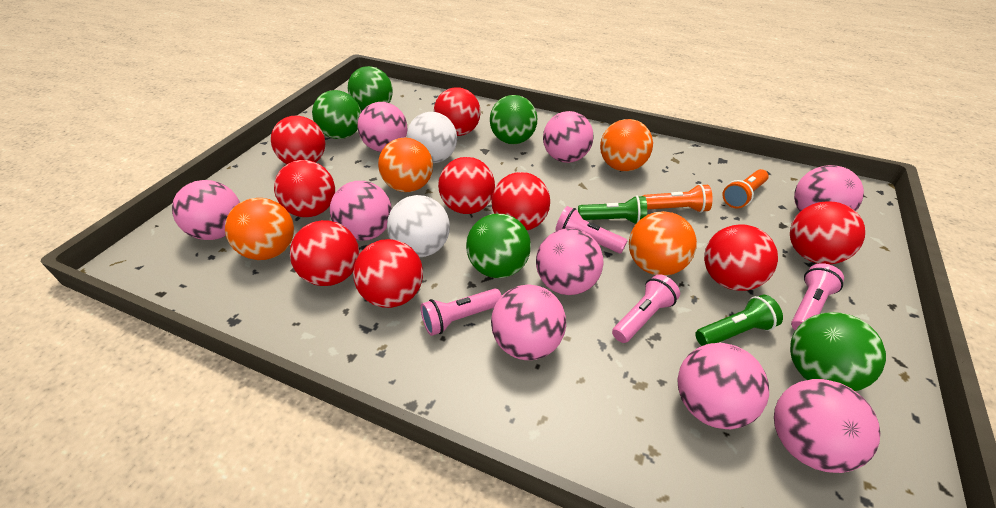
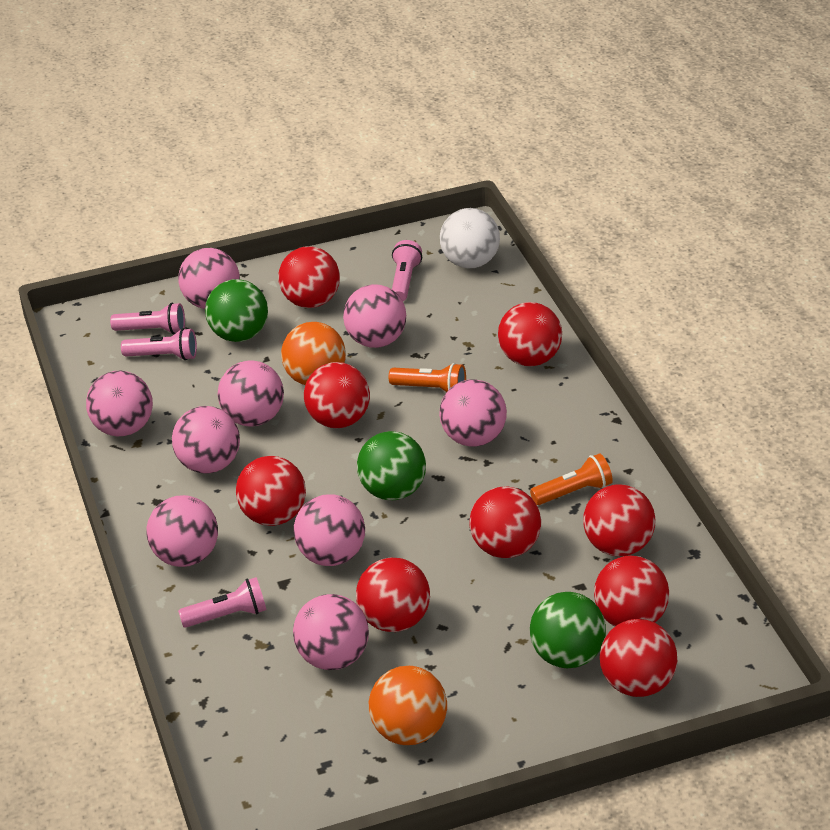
green ball: 5 -> 3
green flashlight: 2 -> 0
orange ball: 4 -> 2
white ball: 2 -> 1

